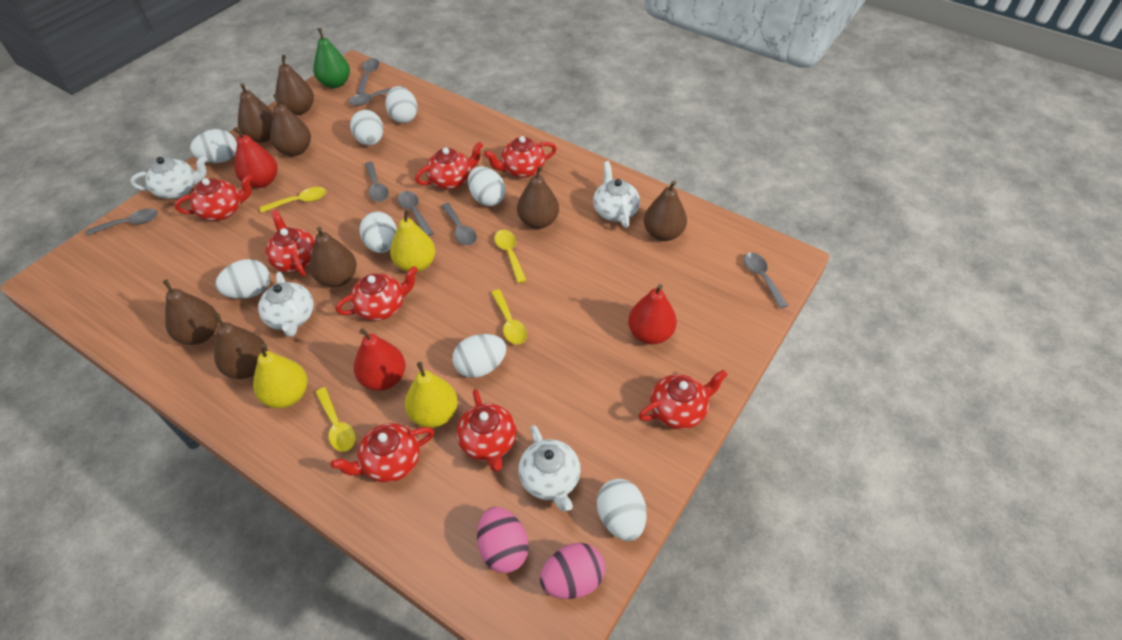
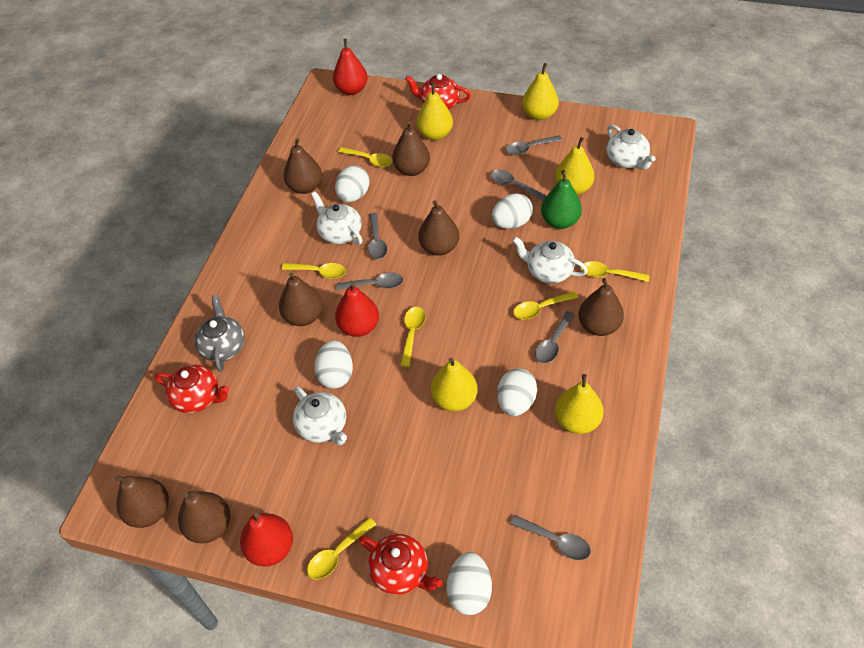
brown pear: 8 -> 7
grey spoon: 7 -> 6
grey teapot: 0 -> 1
pink egg: 2 -> 0
red teapot: 8 -> 3
white egg: 8 -> 5
yellow pear: 3 -> 5
yellow spoon: 4 -> 6

